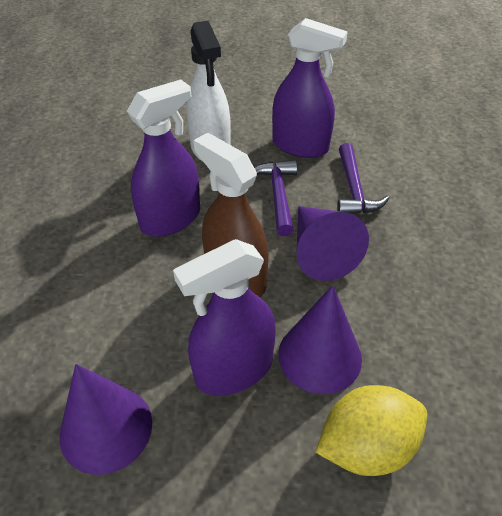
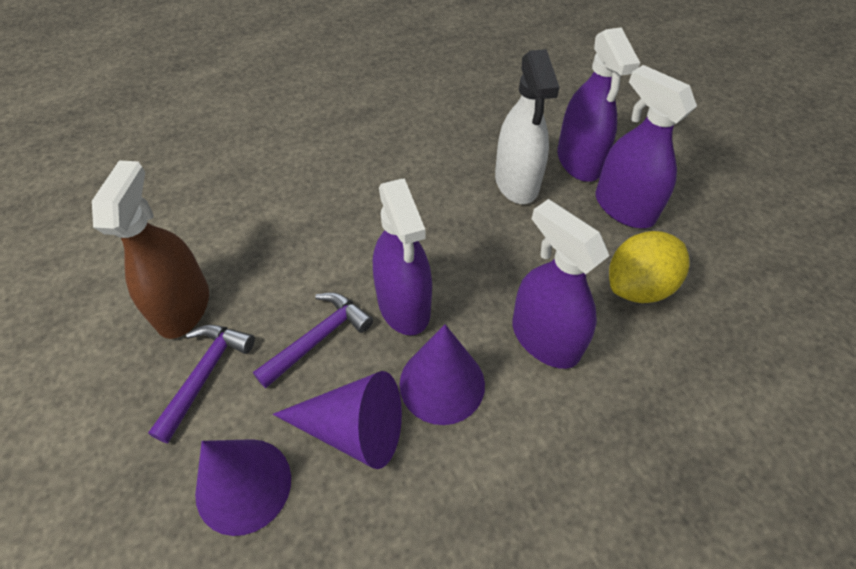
purple spray bottle: 3 -> 4

